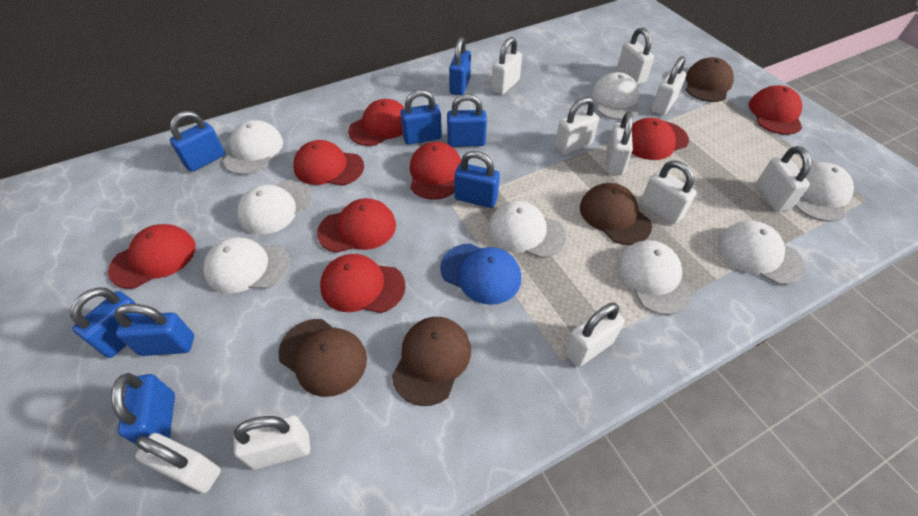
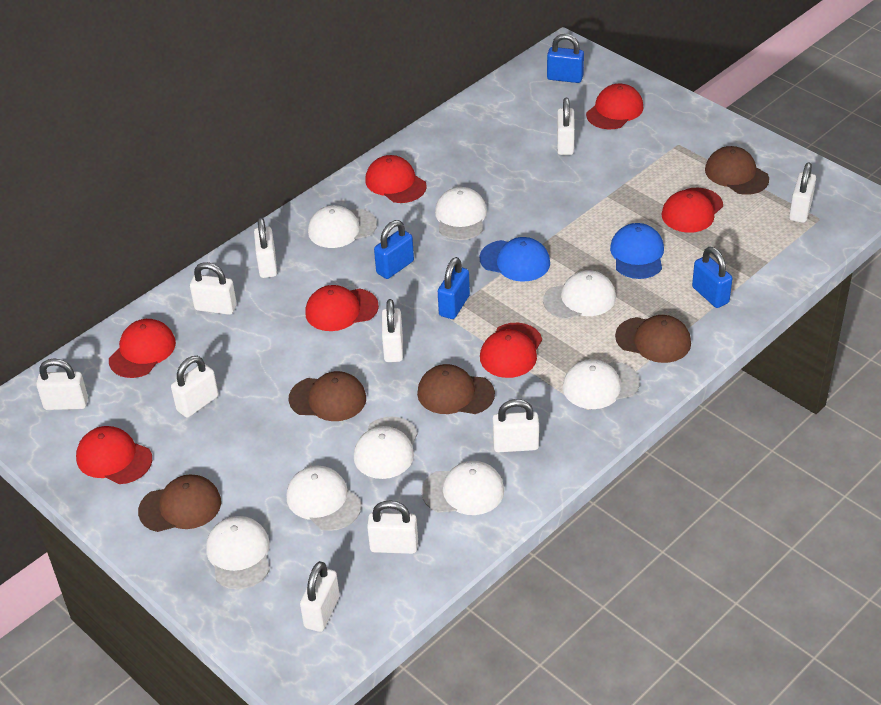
blue cap: 1 -> 2
blue padlock: 8 -> 4
brown cap: 4 -> 5
red cap: 8 -> 7

